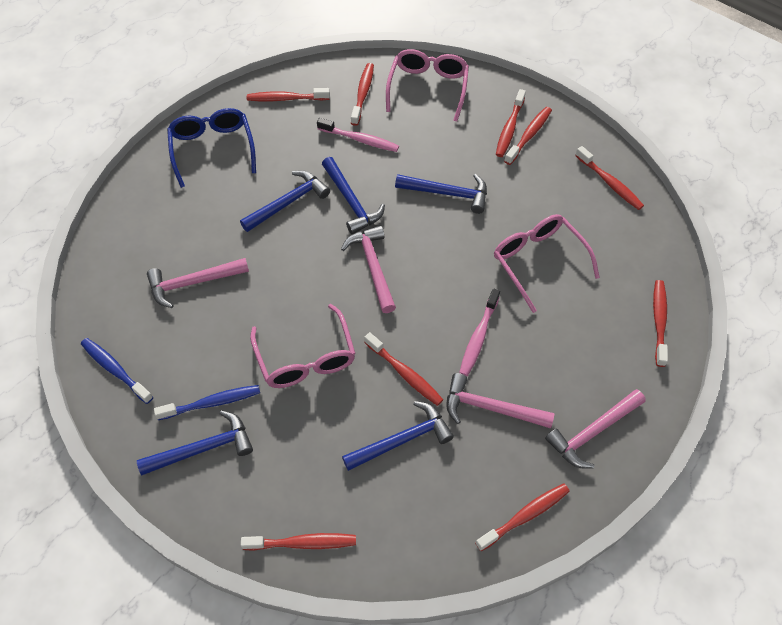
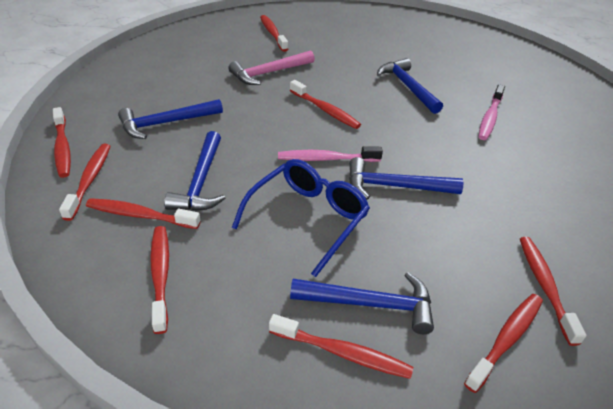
blue toothbrush: 2 -> 0
pink glasses: 3 -> 0
pink hammer: 4 -> 1

